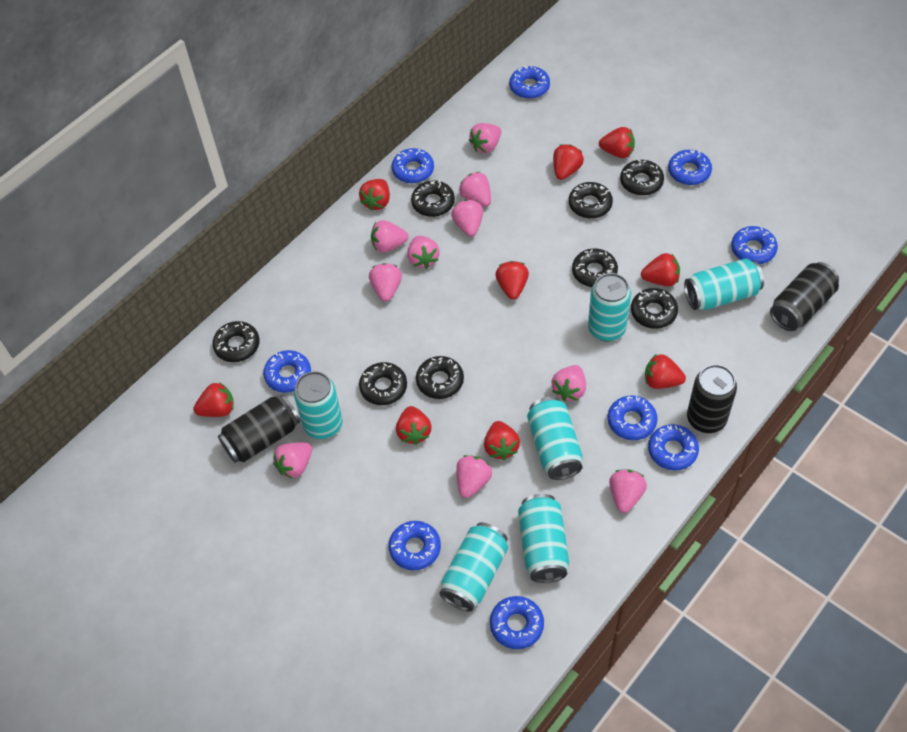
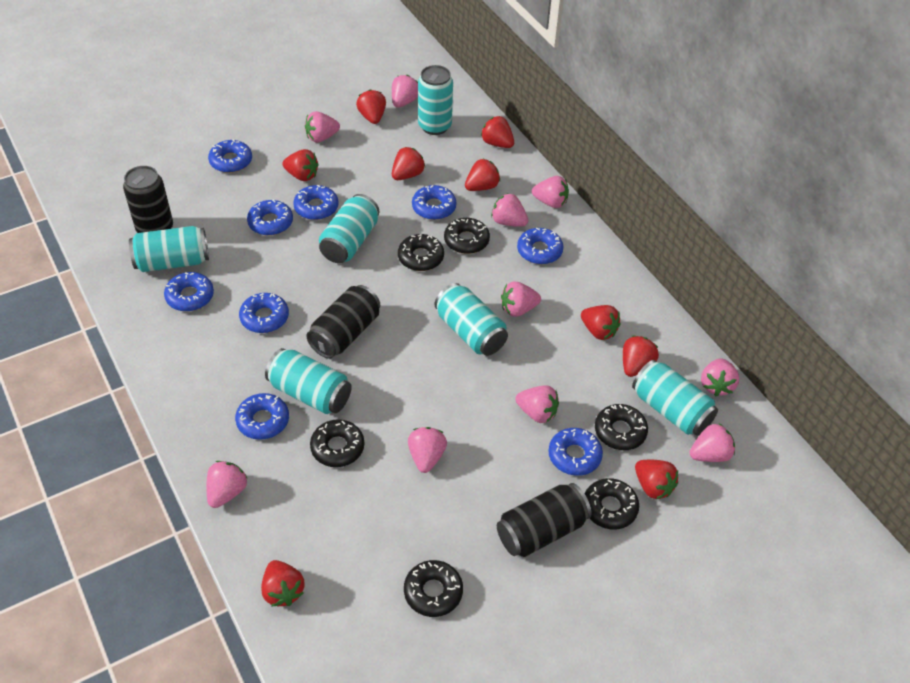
black donut: 8 -> 6

